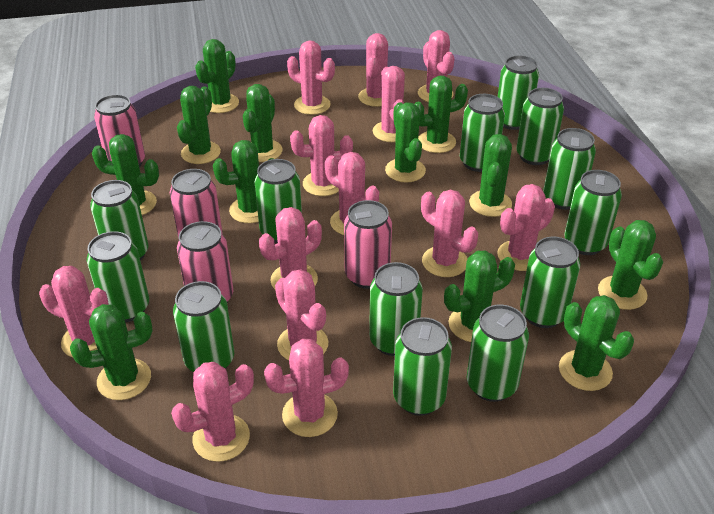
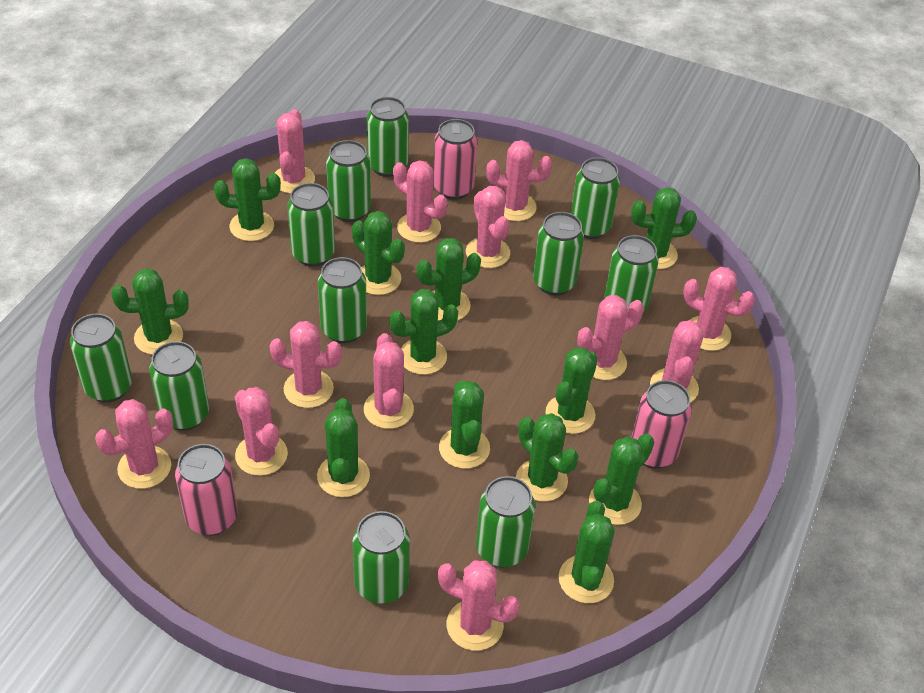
green can: 13 -> 11
pink cactus: 13 -> 12
pink can: 4 -> 3

